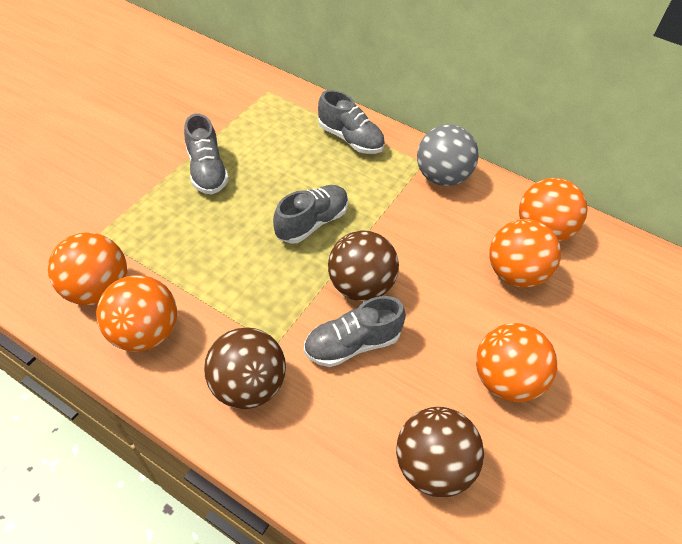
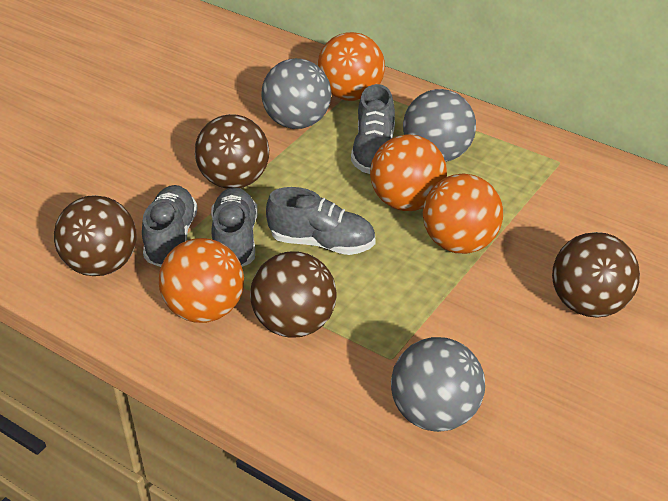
brown ball: 3 -> 4
grey ball: 1 -> 3
orange ball: 5 -> 4

